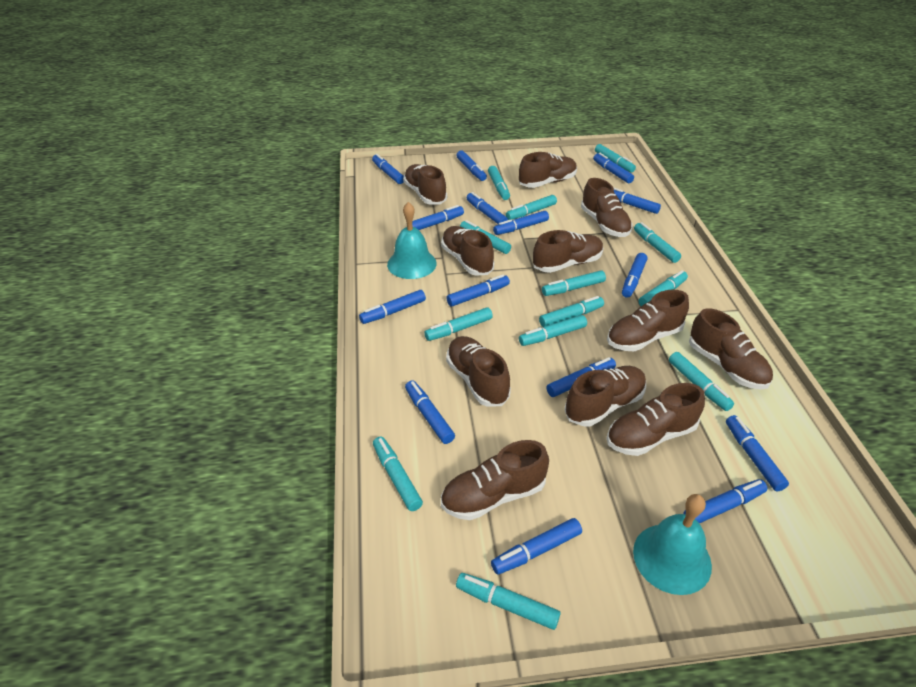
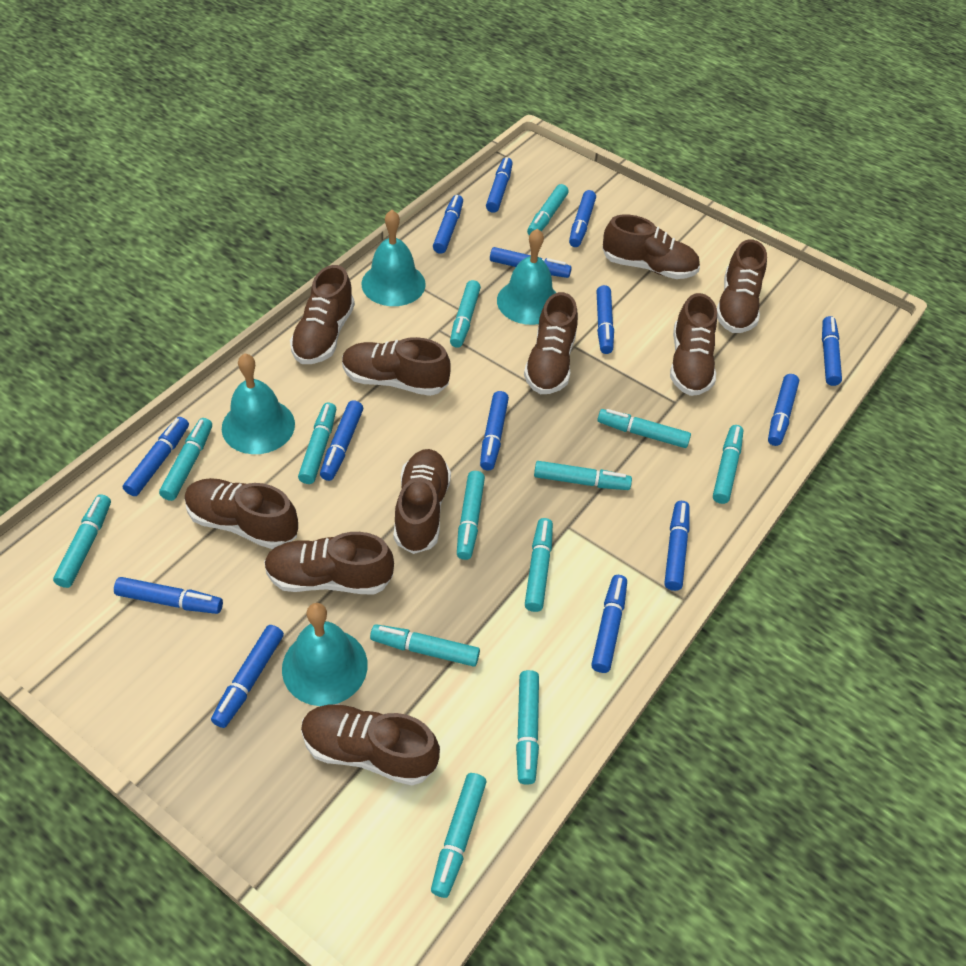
blue marker: 15 -> 14
brown shoe: 11 -> 10
turquoise bell: 2 -> 4

